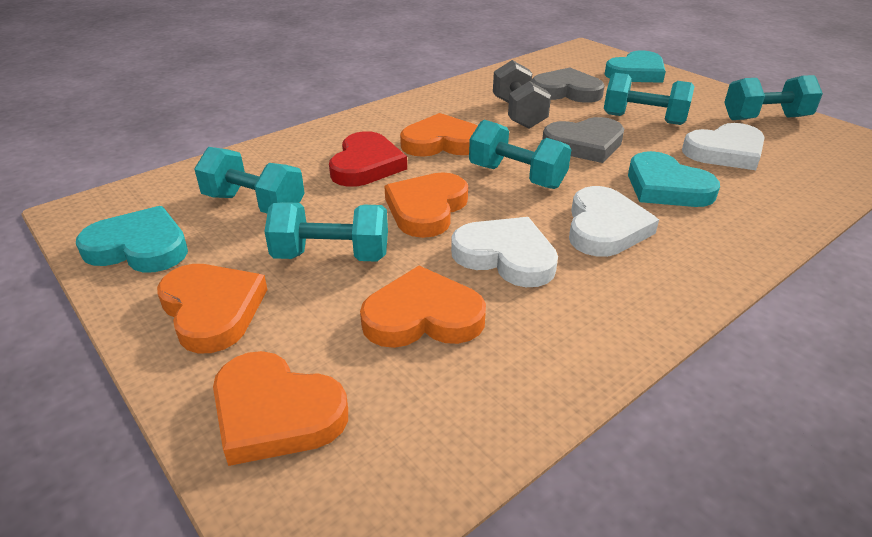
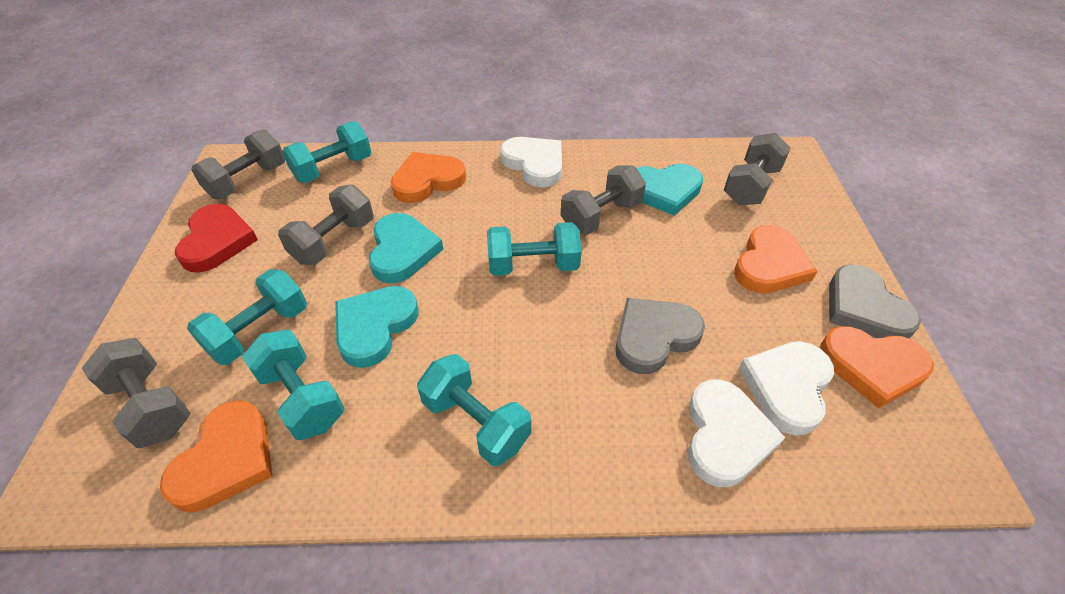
grey dumbbell: 1 -> 5
orange heart: 5 -> 4

